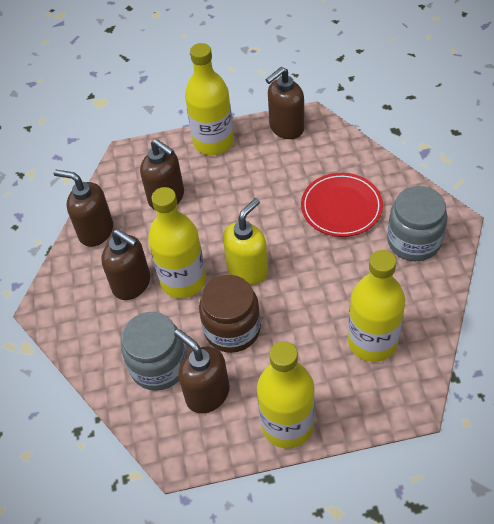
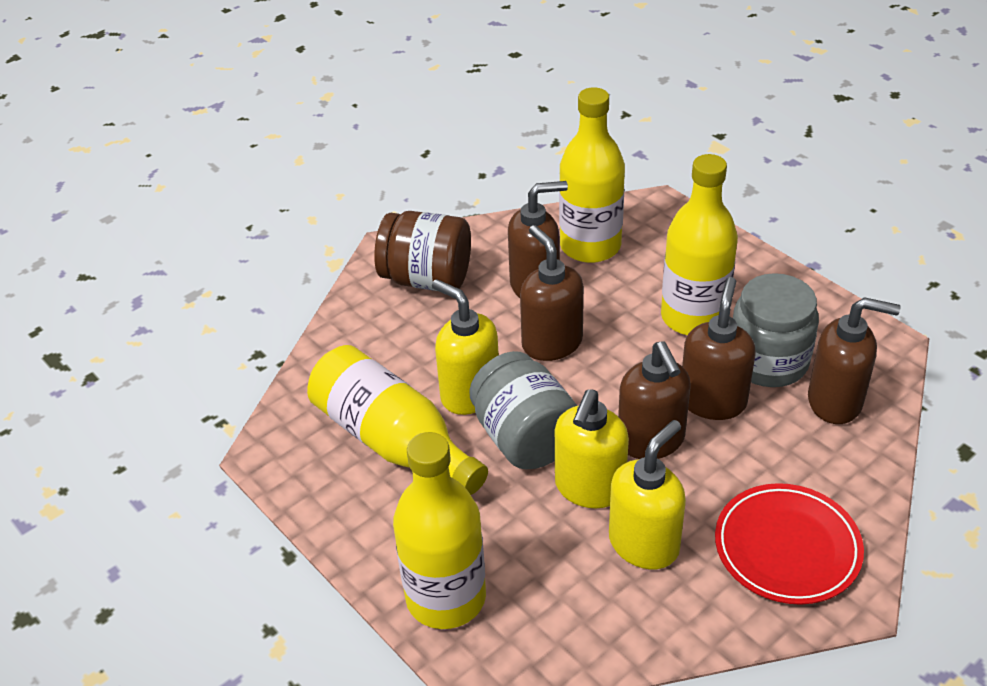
yellow soap dispenser: 1 -> 3

